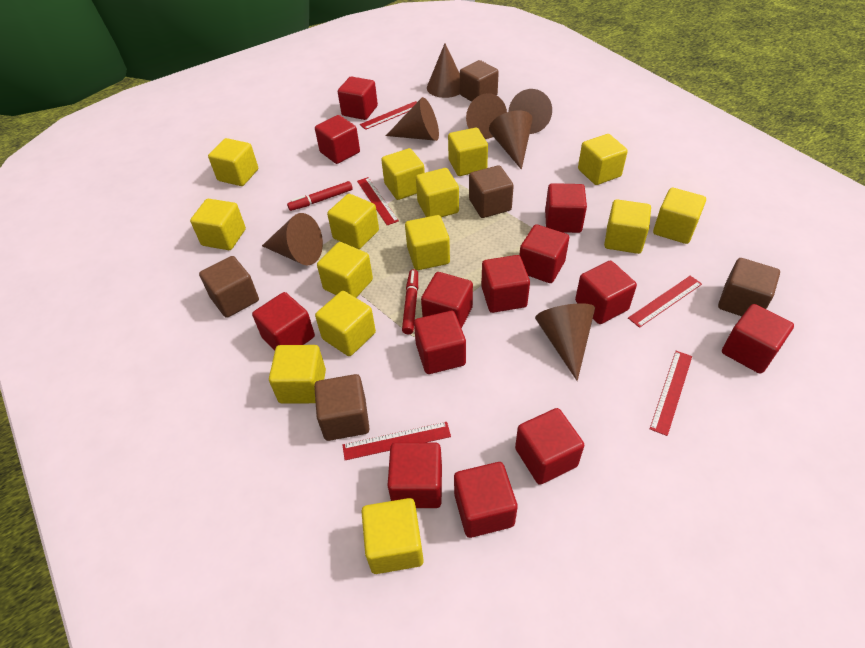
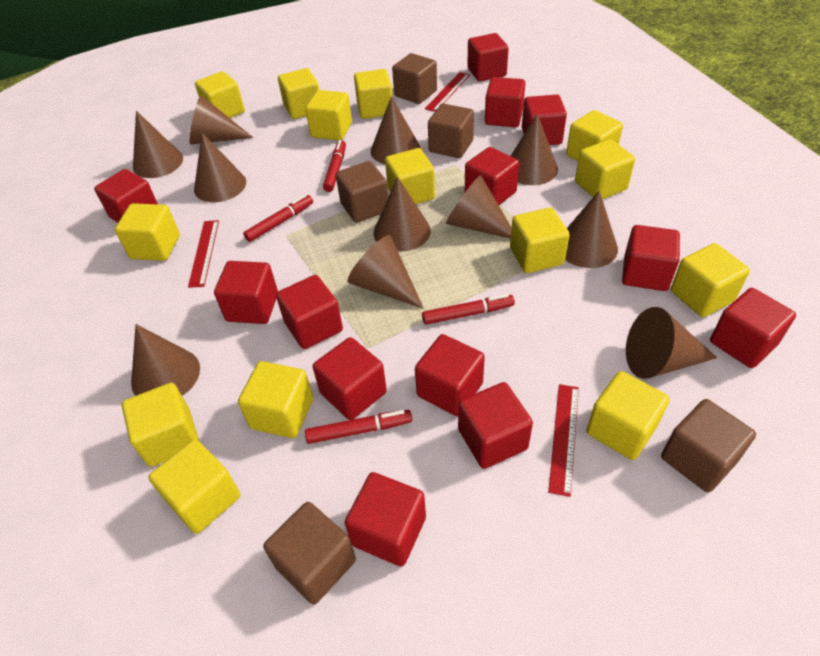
brown cone: 7 -> 11
red marker: 2 -> 4
red ruler: 5 -> 3

